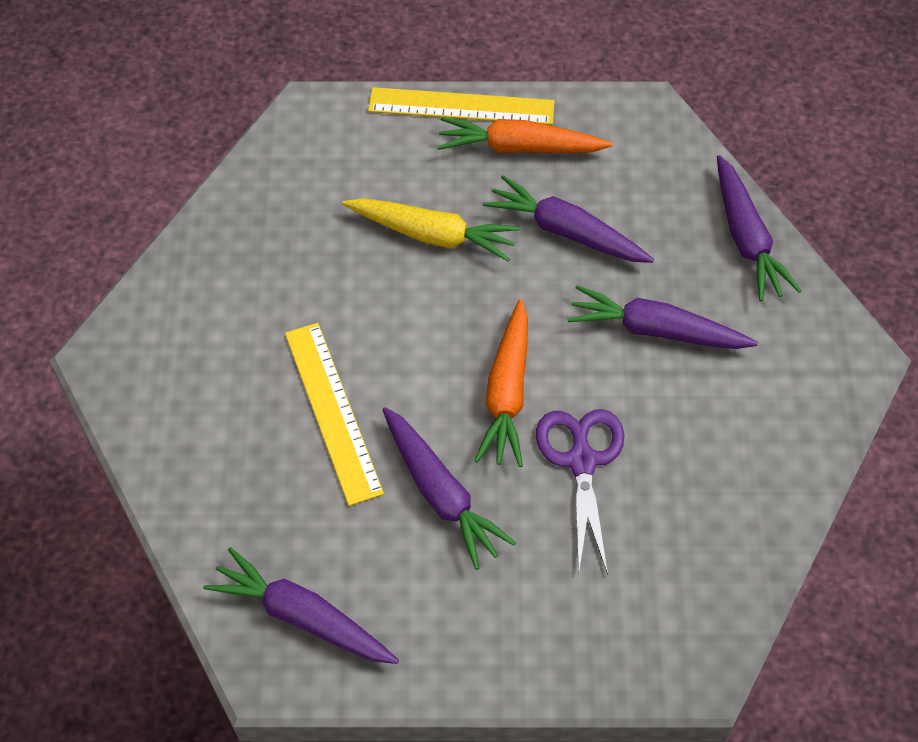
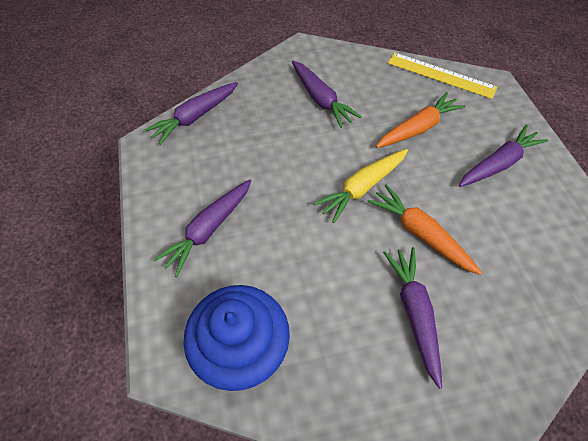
blue cupcake: 0 -> 1
purple scissors: 1 -> 0
yellow ruler: 2 -> 1

